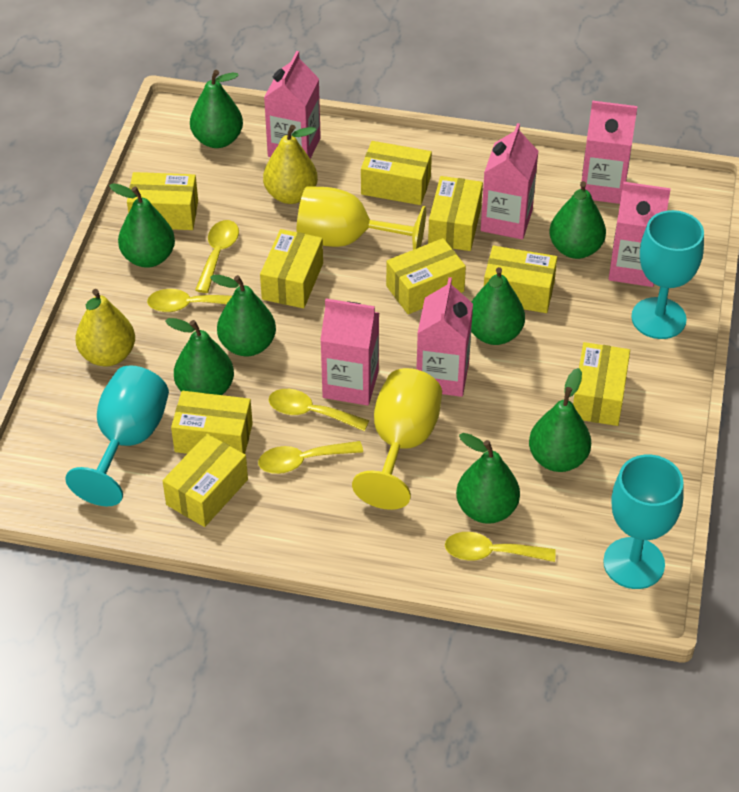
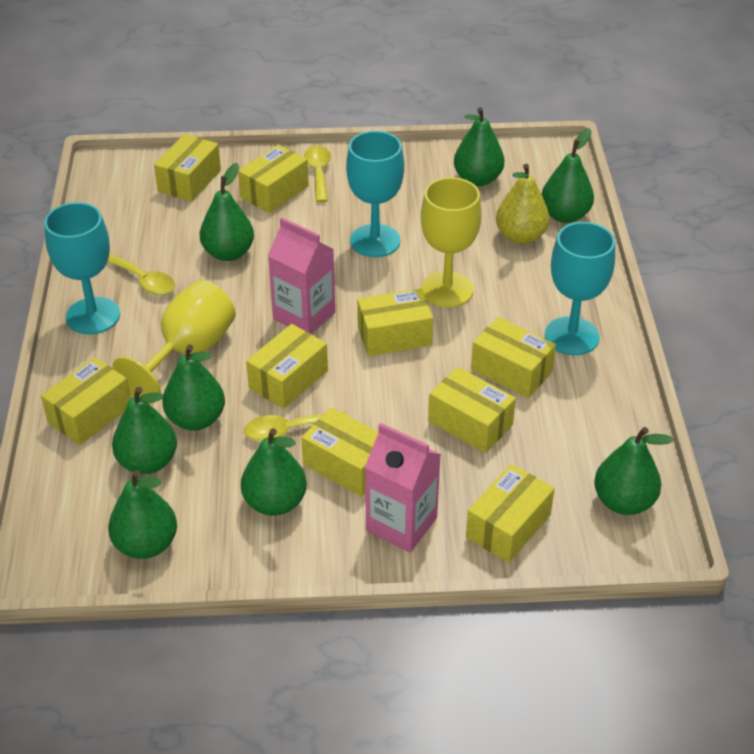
pink carton: 6 -> 2
yellow pear: 2 -> 1
yellow spoon: 5 -> 3

